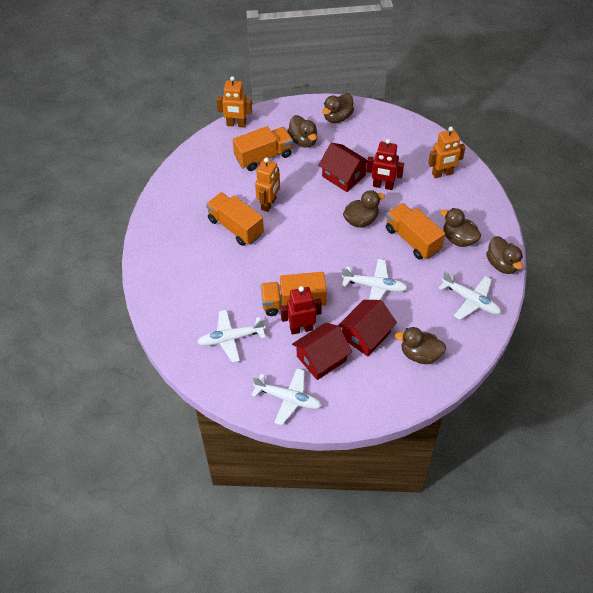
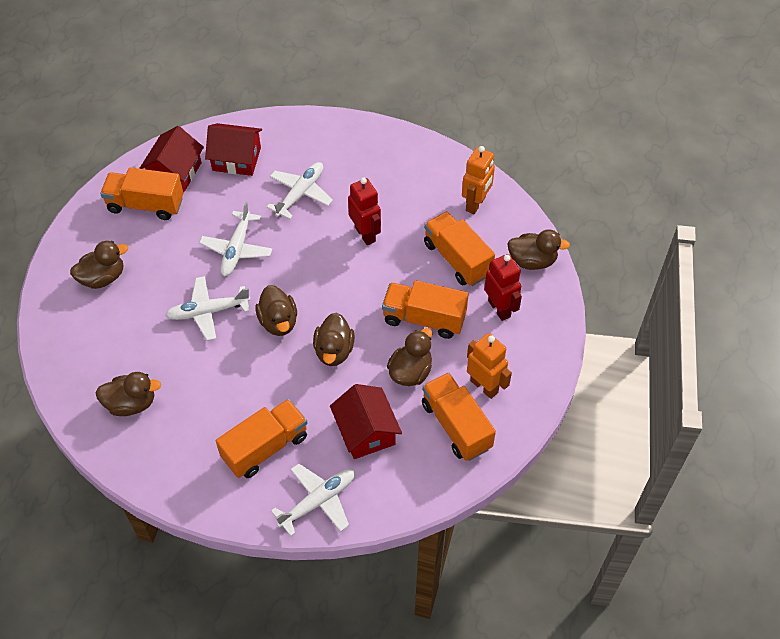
orange robot: 3 -> 2
orange truck: 4 -> 5

